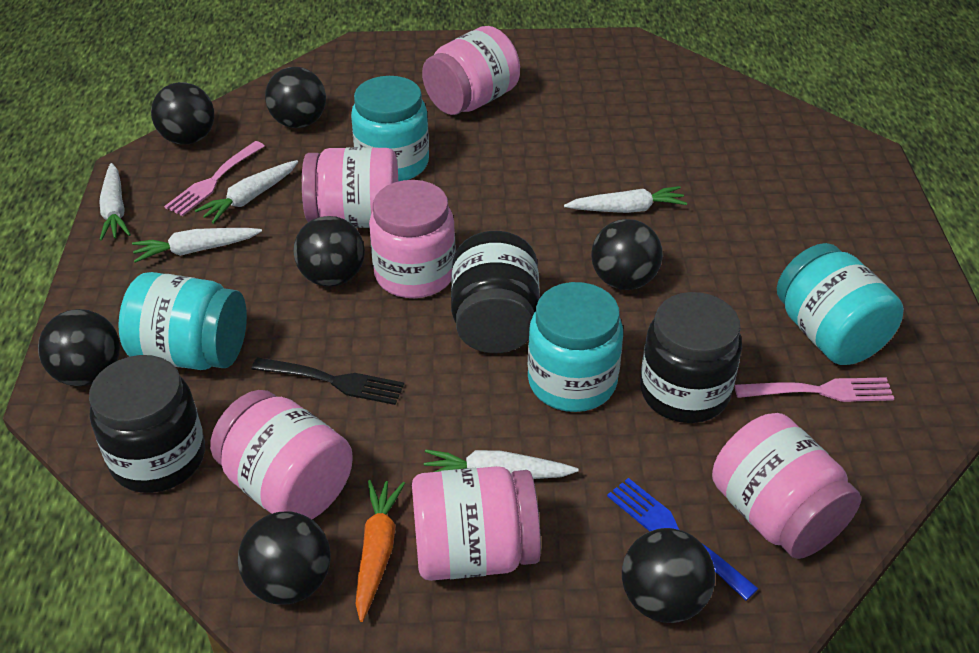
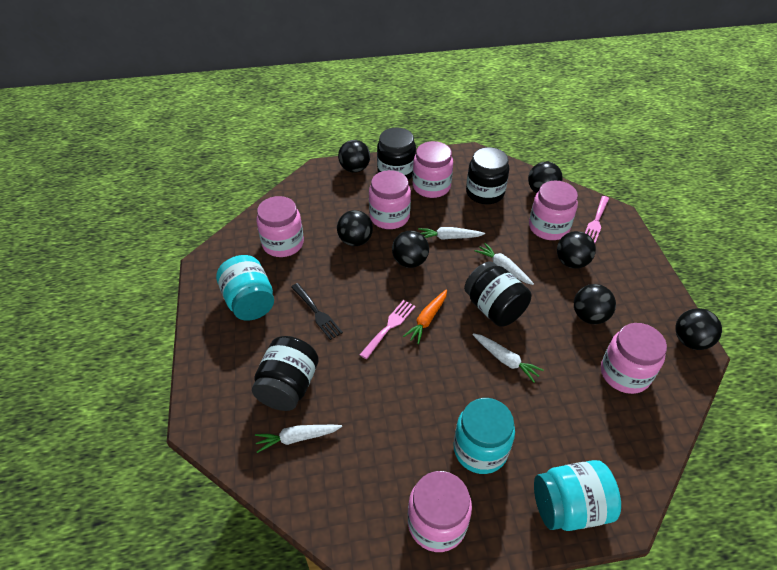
black jar: 3 -> 4
blue fork: 1 -> 0
turquoise jar: 4 -> 3
white carrot: 5 -> 4

